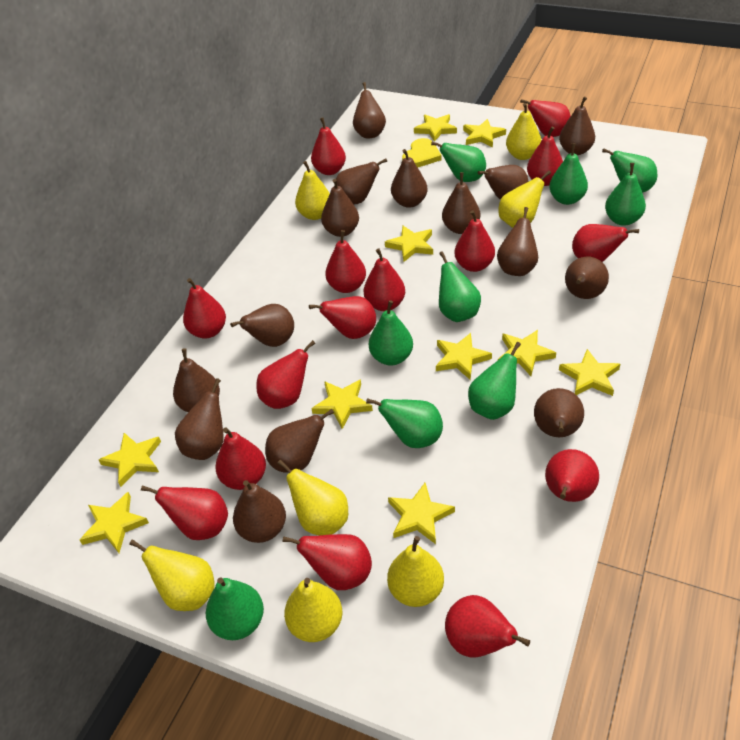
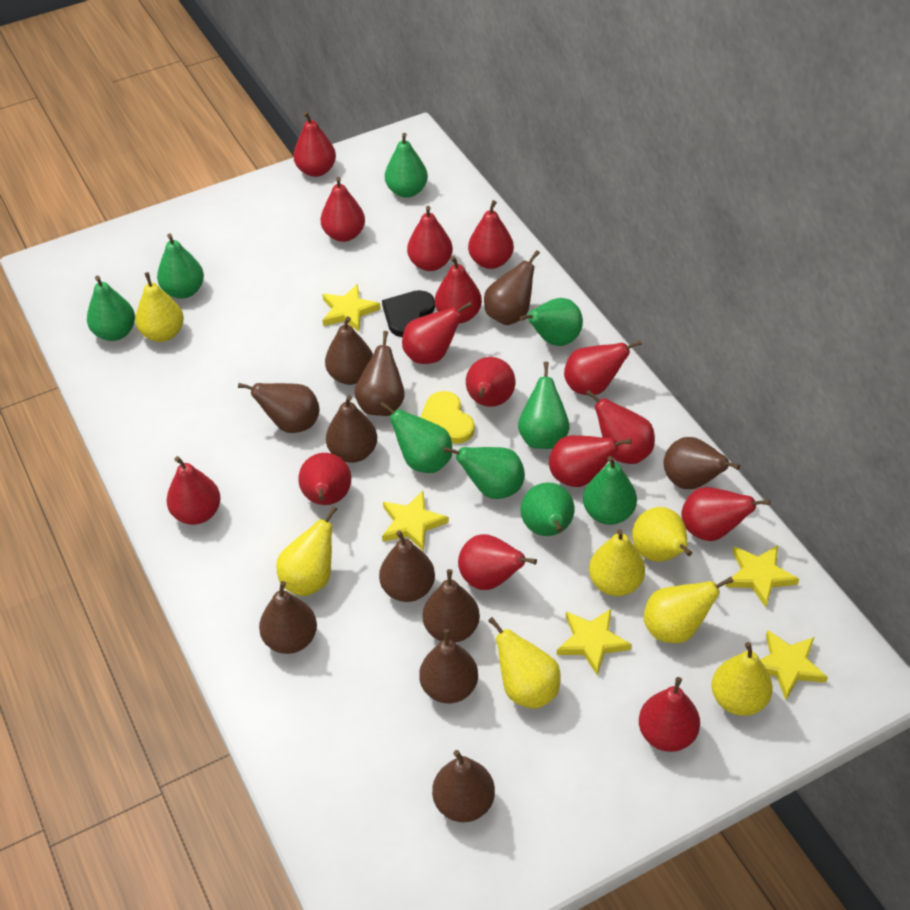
black heart: 0 -> 1
brown pear: 15 -> 11
yellow star: 10 -> 5

